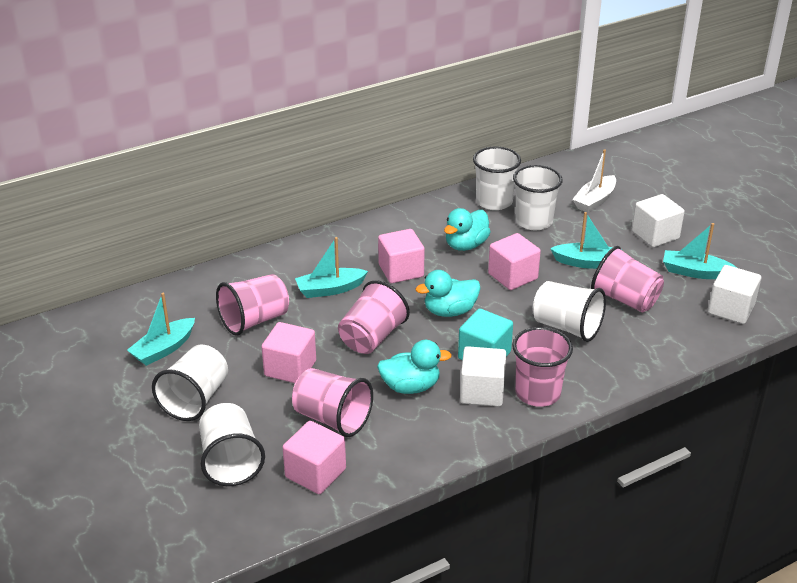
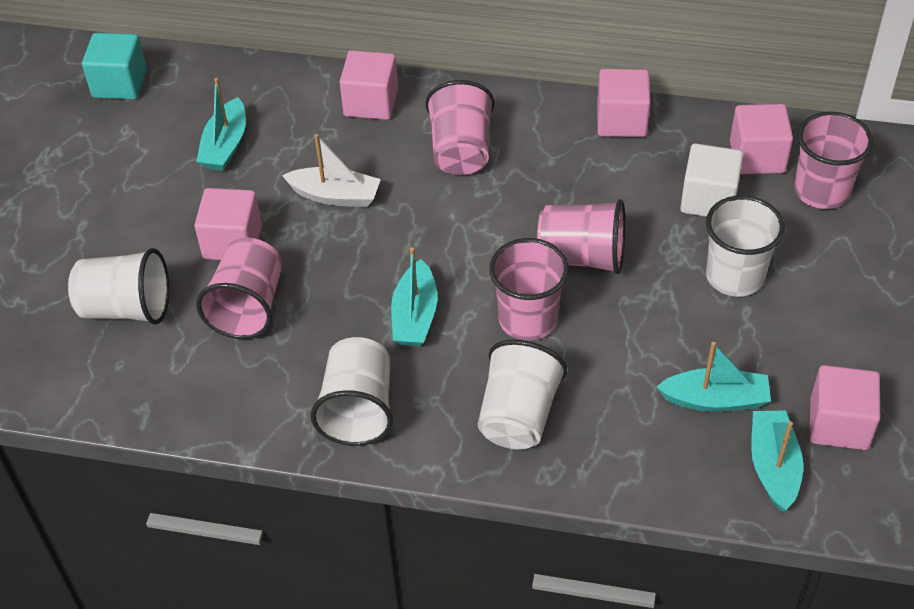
pink cube: 4 -> 5
turquoise duck: 3 -> 0
white cube: 3 -> 1
white cup: 5 -> 4

